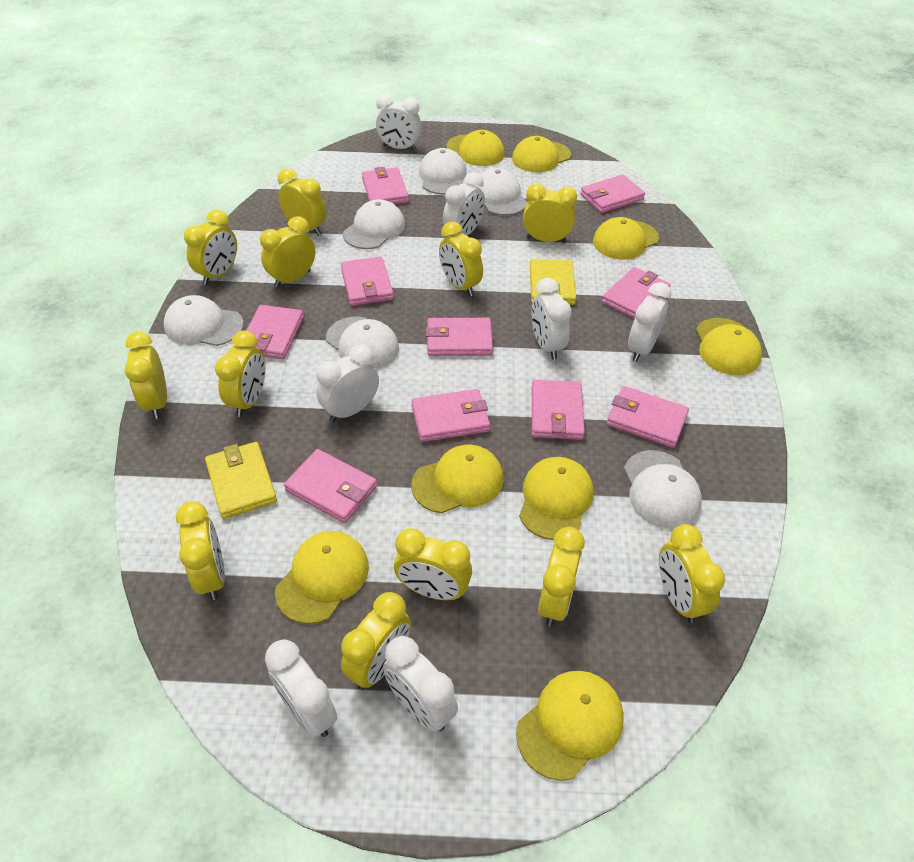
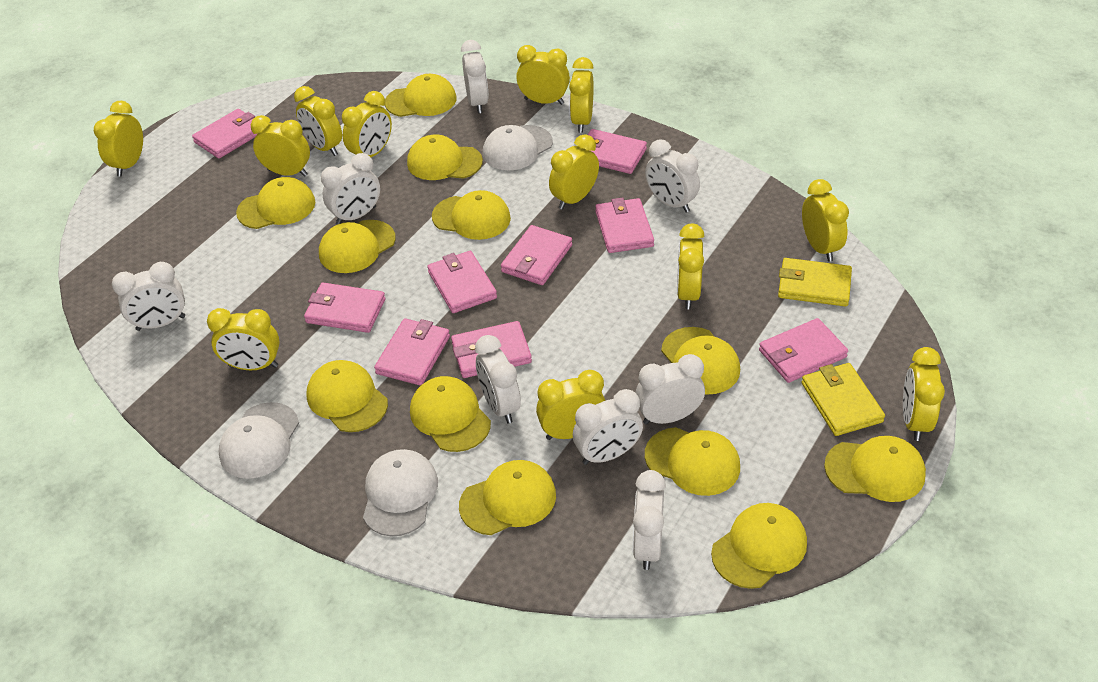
pink wallet: 10 -> 9
white cap: 6 -> 3
white clock: 7 -> 8
yellow cap: 8 -> 12

